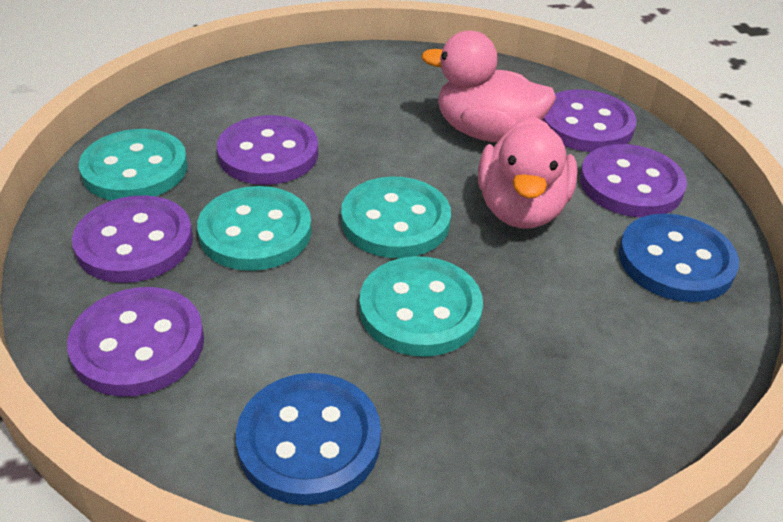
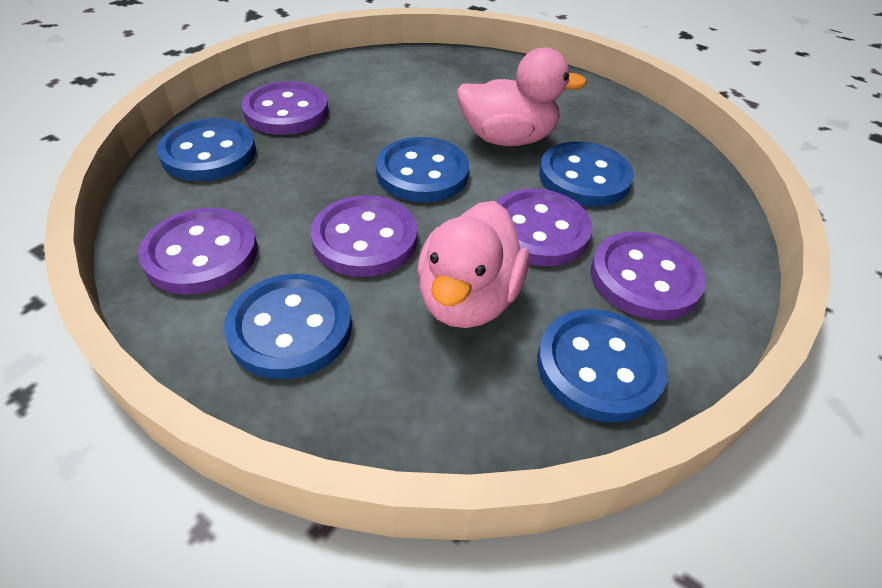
blue button: 2 -> 5
turquoise button: 4 -> 0

